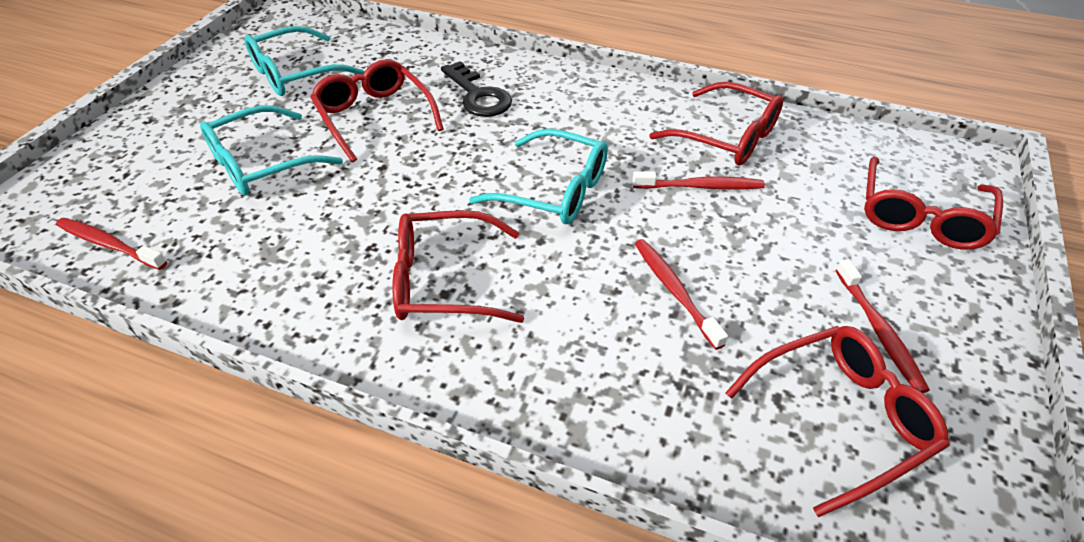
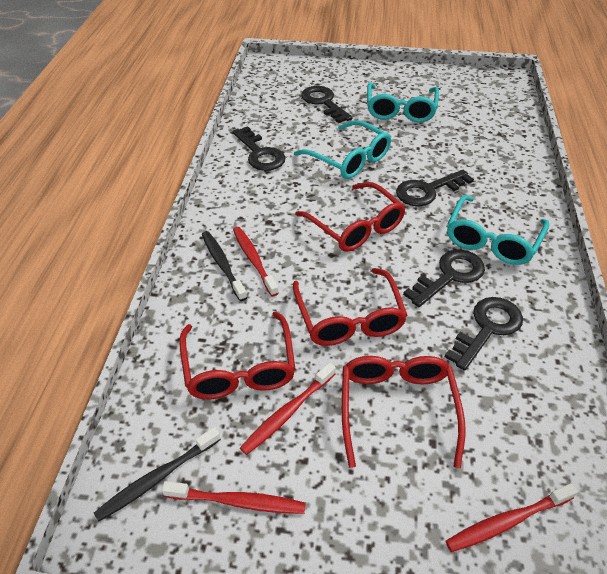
black key: 1 -> 5
black toothbrush: 0 -> 2
red glasses: 5 -> 4

